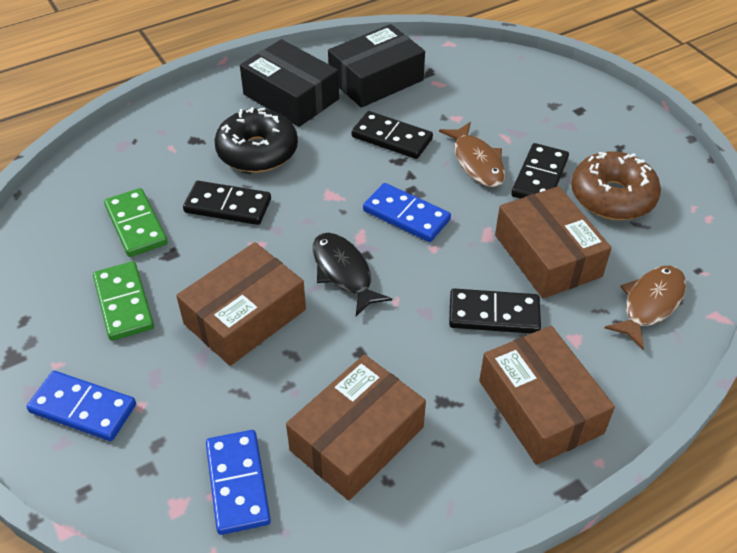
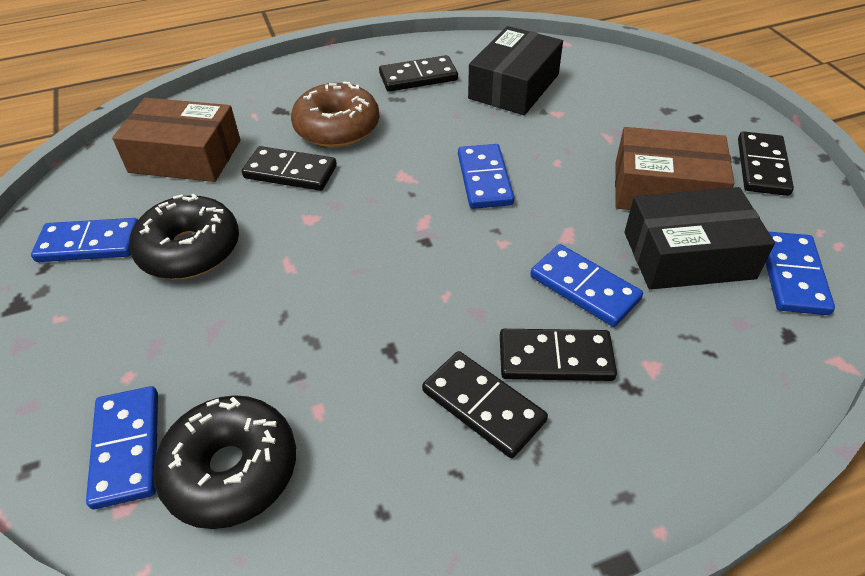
black domino: 4 -> 5
black donut: 1 -> 2
black fish: 1 -> 0
blue domino: 3 -> 5
brown box: 4 -> 2
brown fish: 2 -> 0
green domino: 2 -> 0

